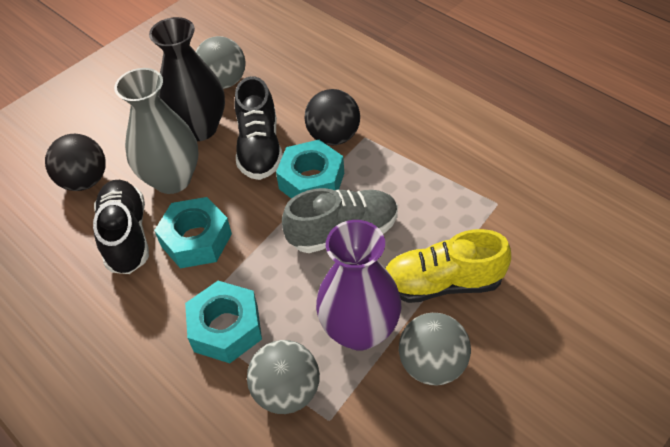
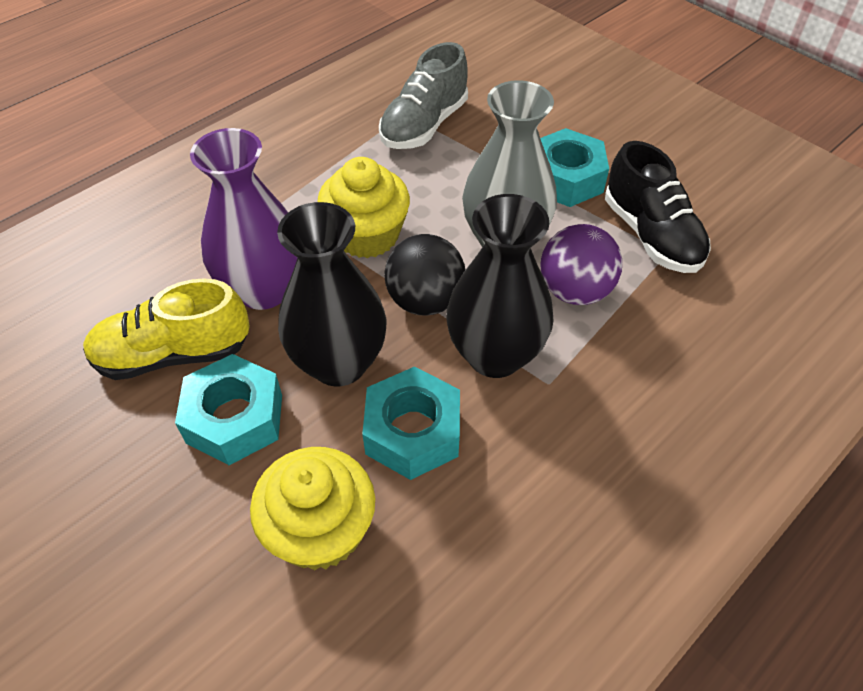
black ball: 2 -> 1
black shoe: 2 -> 1
black vase: 1 -> 2
grey ball: 3 -> 0
purple ball: 0 -> 1
yellow cupcake: 0 -> 2

